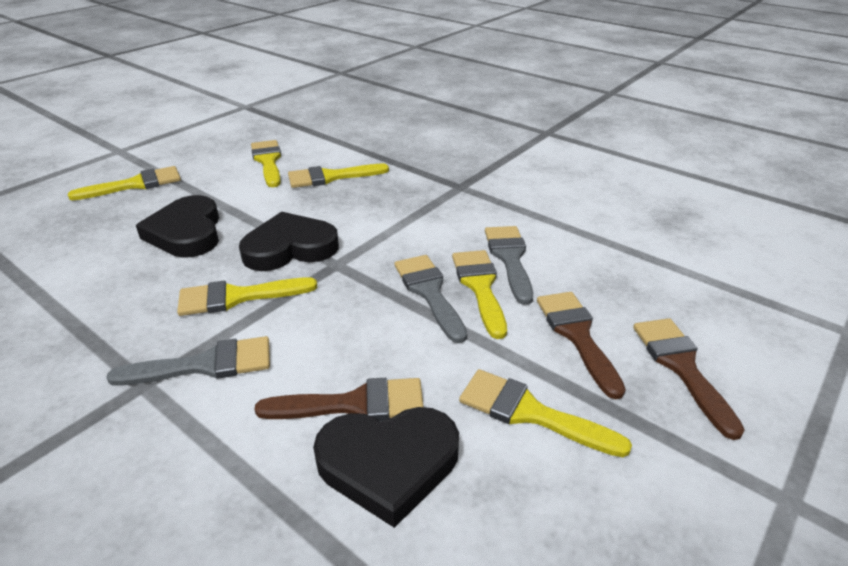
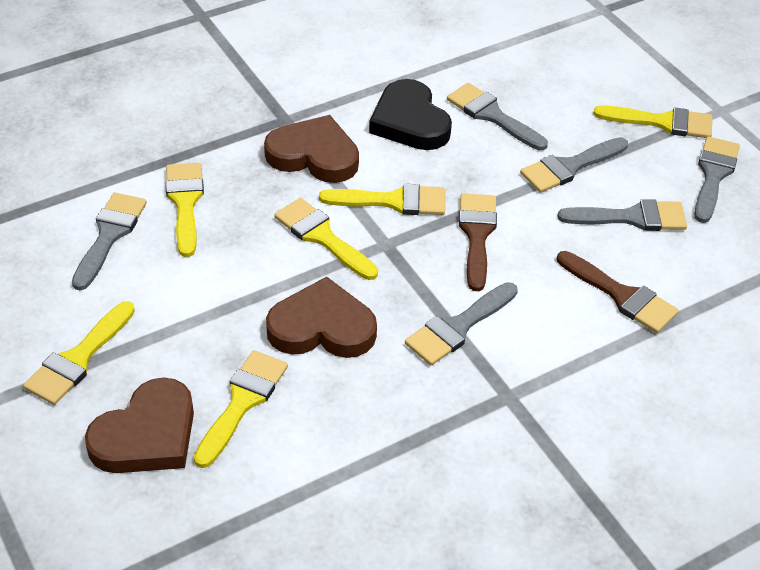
black heart: 3 -> 1
brown brush: 3 -> 2
brown heart: 0 -> 3
grey brush: 3 -> 6

